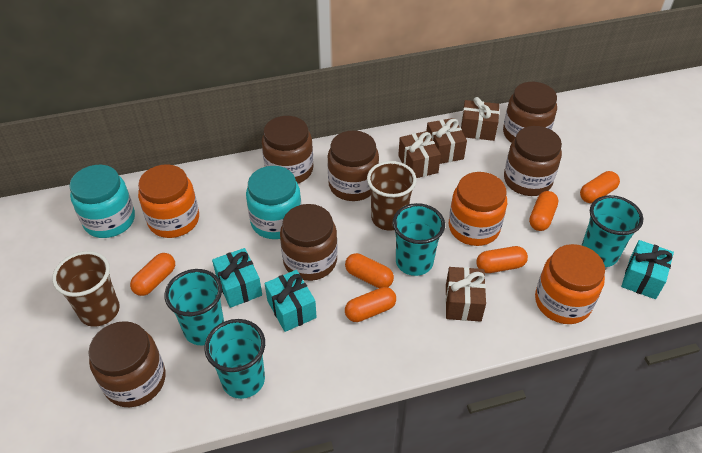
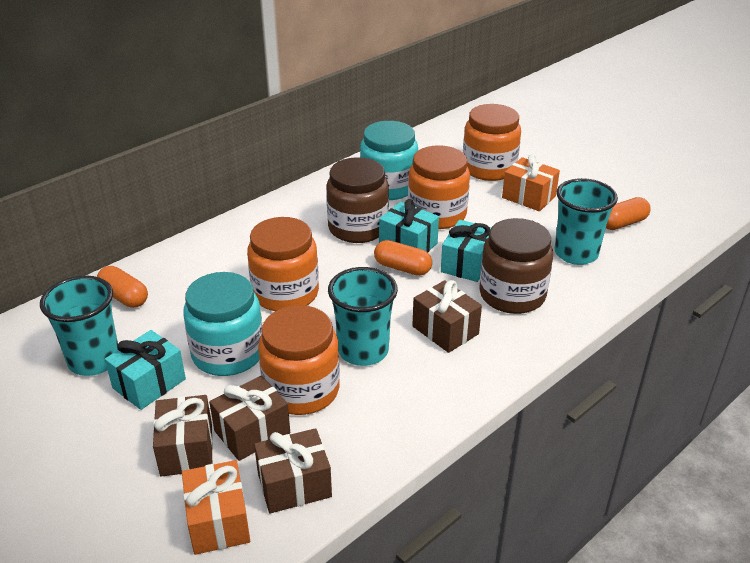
brown cup: 2 -> 0
brown jar: 6 -> 2
orange capsule: 6 -> 3
orange gift: 0 -> 2
orange jar: 3 -> 4
turquoise cup: 4 -> 3

